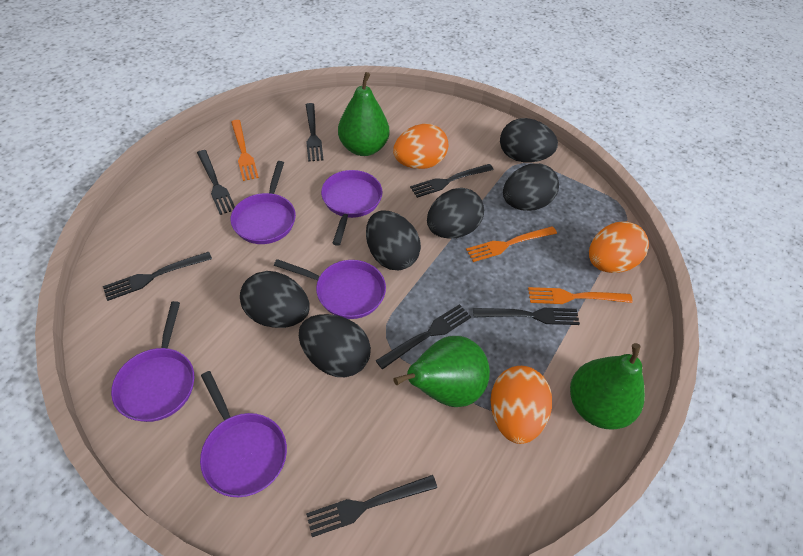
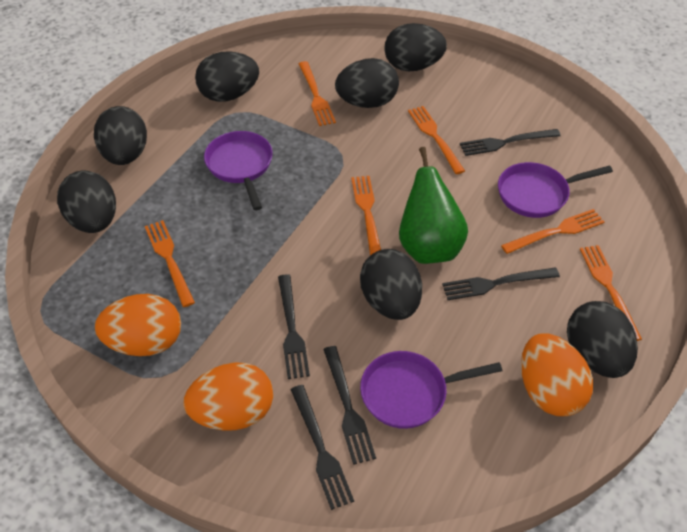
black egg: 6 -> 7
black fork: 7 -> 5
green pear: 3 -> 1
orange fork: 3 -> 6
purple pan: 5 -> 3

